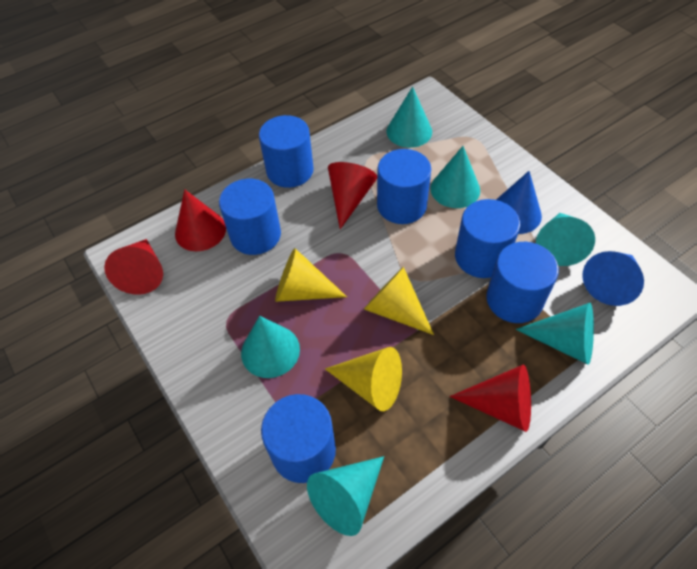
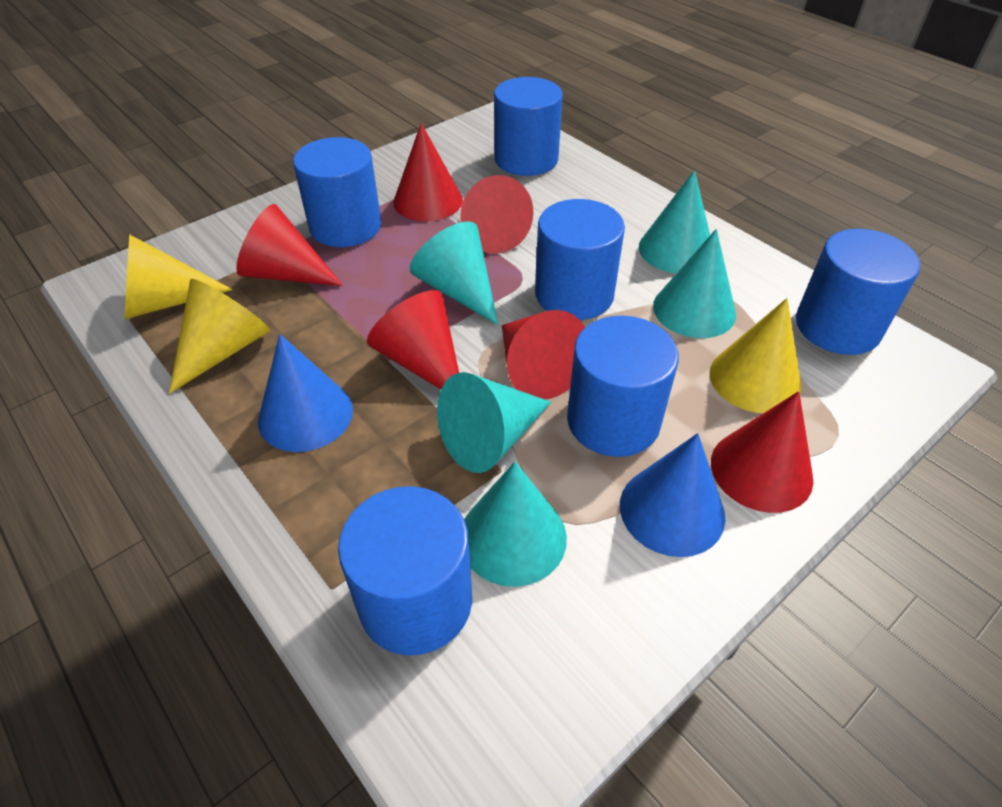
red cone: 4 -> 6
turquoise cone: 6 -> 5

